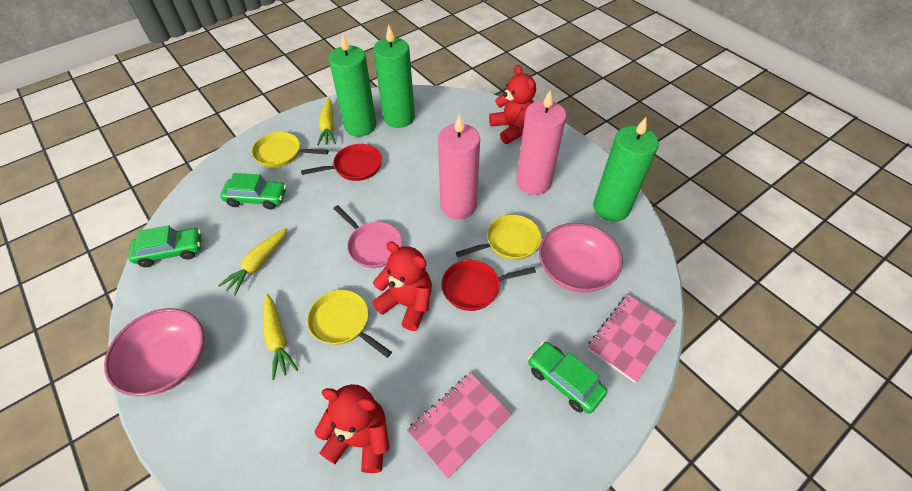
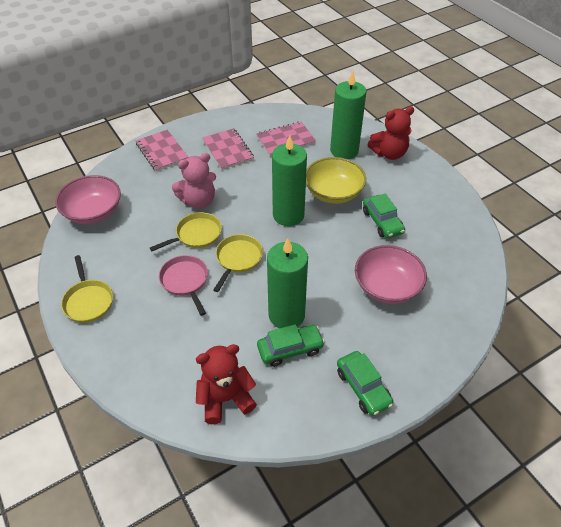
pink candle: 2 -> 0
pink notebook: 2 -> 3
pink teddy bear: 0 -> 1
red pan: 2 -> 0
red teddy bear: 3 -> 2
yellow bowl: 0 -> 1
yellow carrot: 3 -> 0

